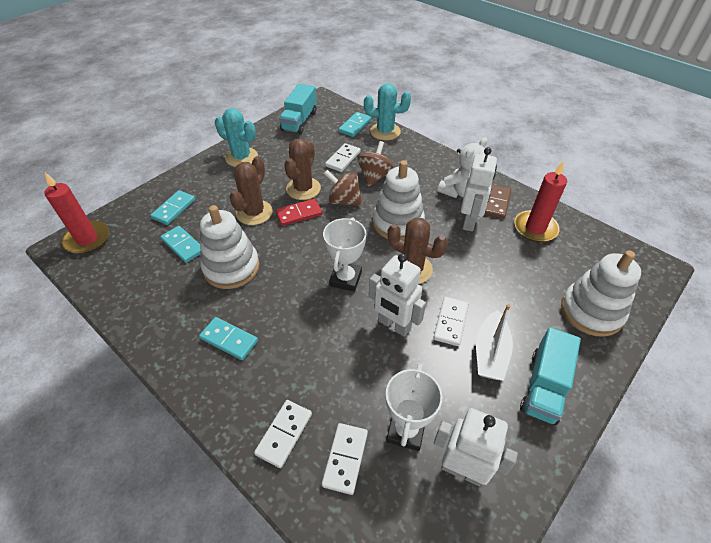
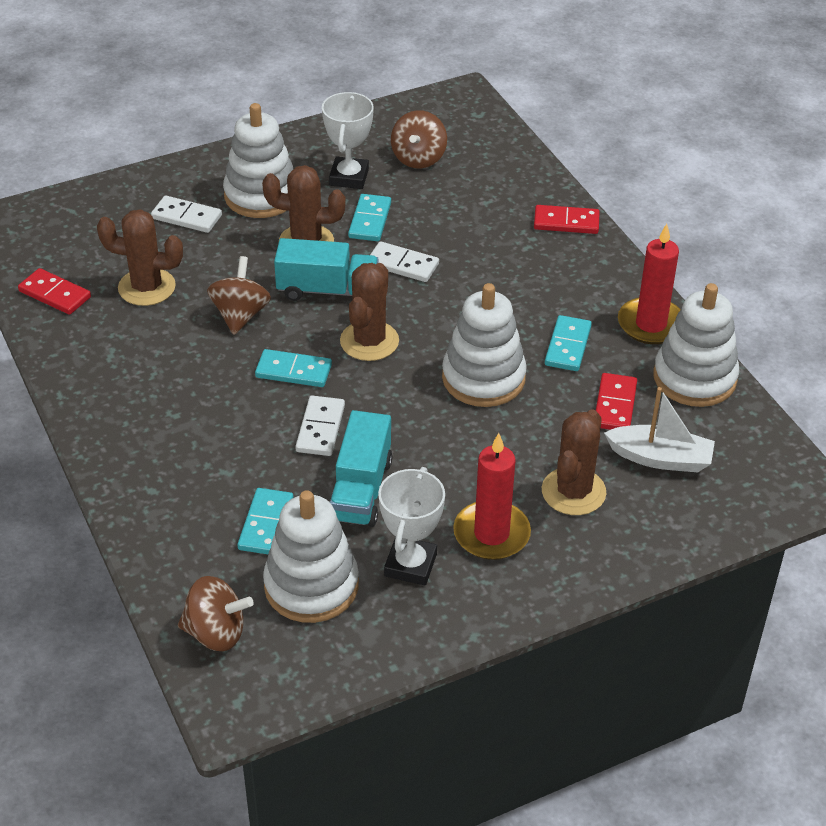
brown cactus: 3 -> 4
brown domino: 1 -> 0
brown spinning top: 2 -> 3
red domino: 1 -> 3
turquoise cactus: 2 -> 0
white domino: 4 -> 3
white robot: 3 -> 0
white stacking toy: 3 -> 4
white teddy bear: 1 -> 0

